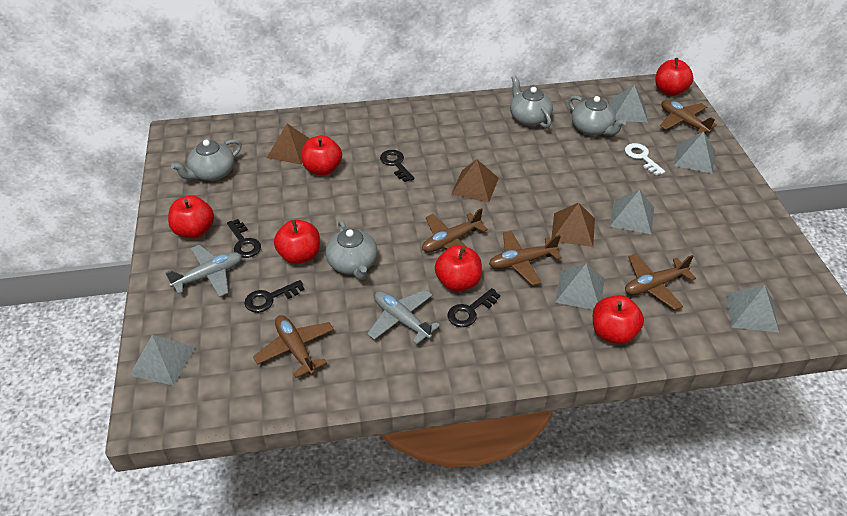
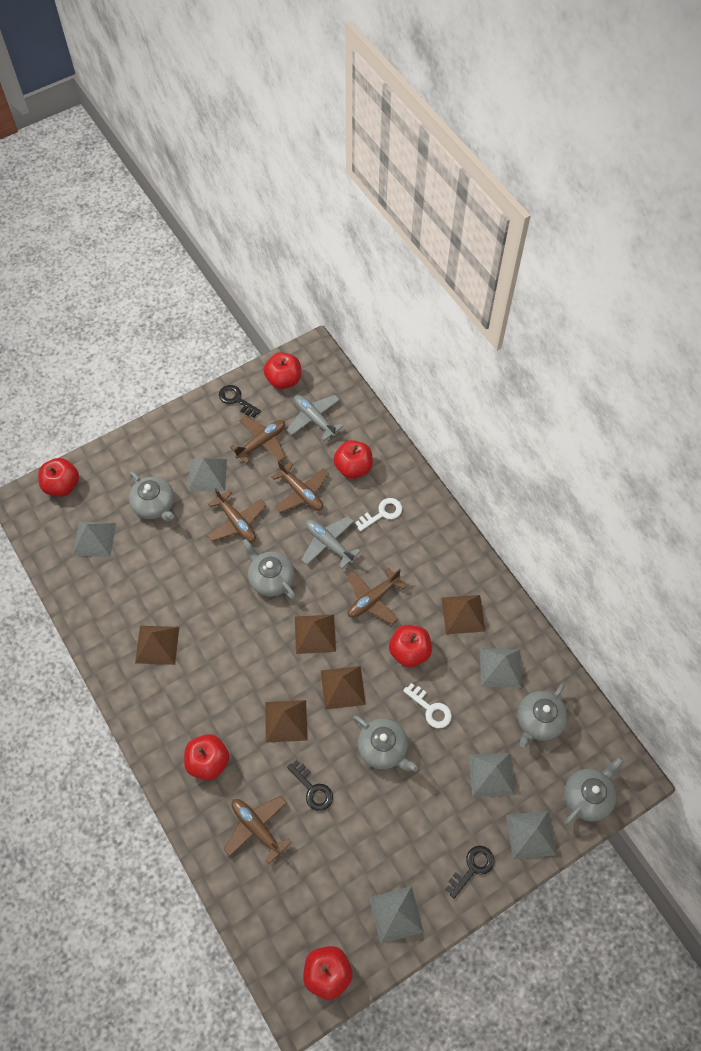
black key: 4 -> 3
brown pyramid: 3 -> 5
grey teapot: 4 -> 5
white key: 1 -> 2

